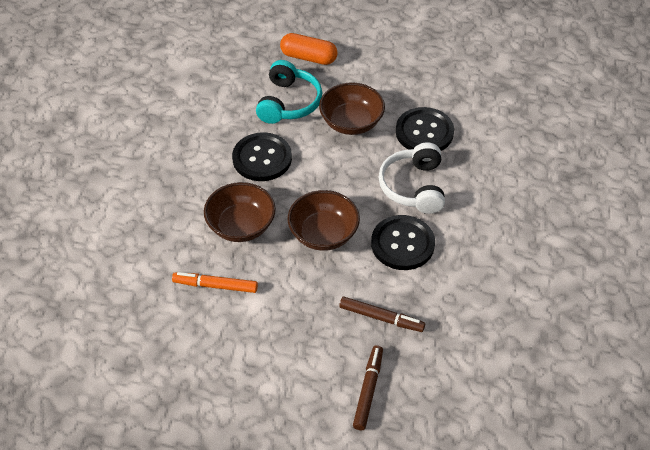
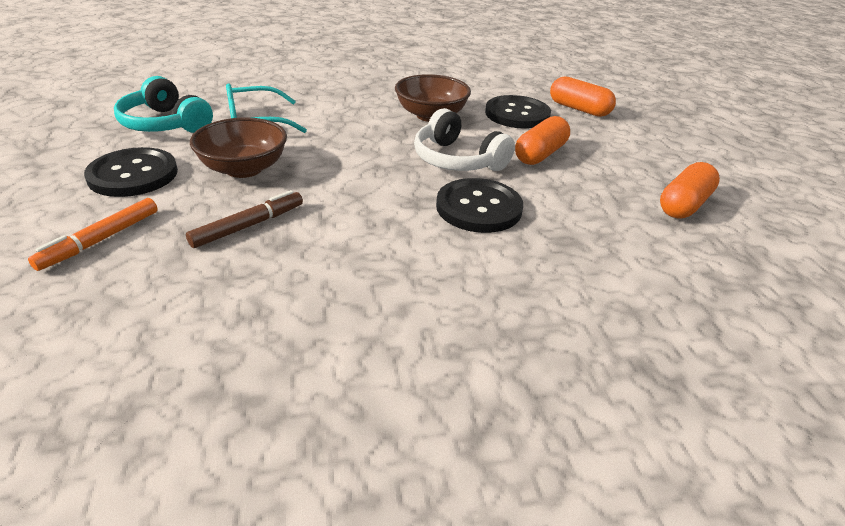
brown bowl: 3 -> 2
brown marker: 2 -> 1
orange capsule: 1 -> 3
turquoise glasses: 0 -> 1

